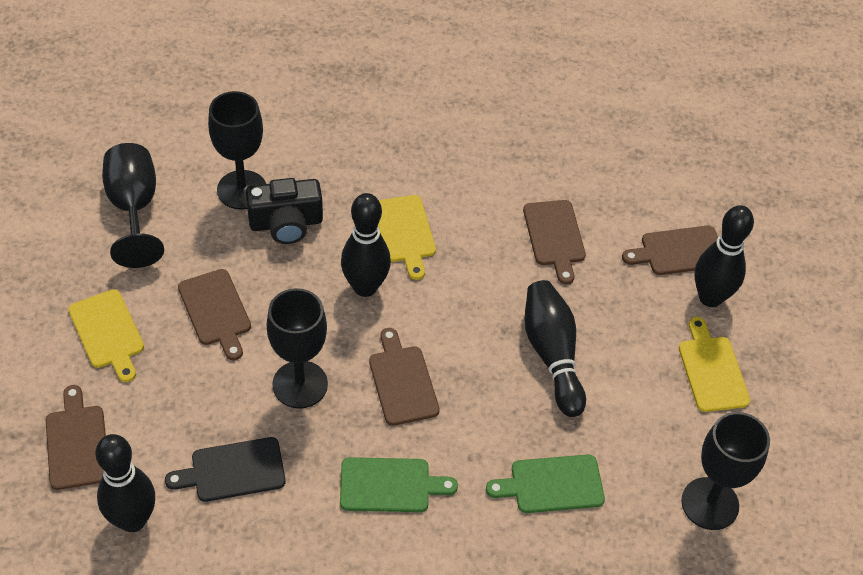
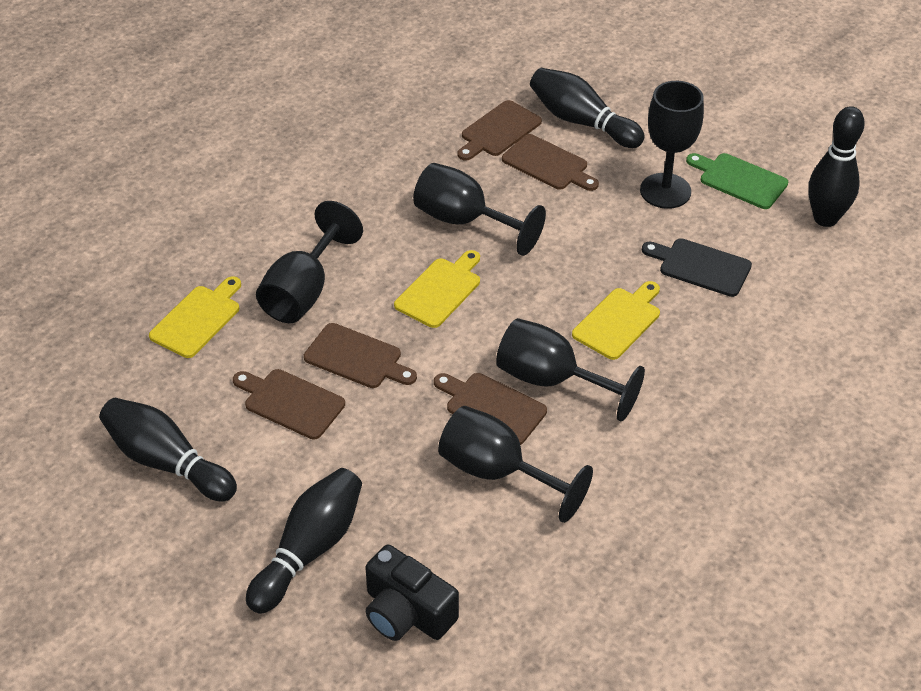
black goblet: 4 -> 5
green cutting board: 2 -> 1

